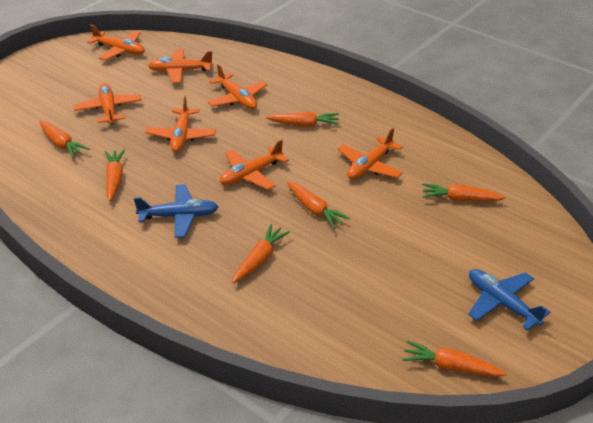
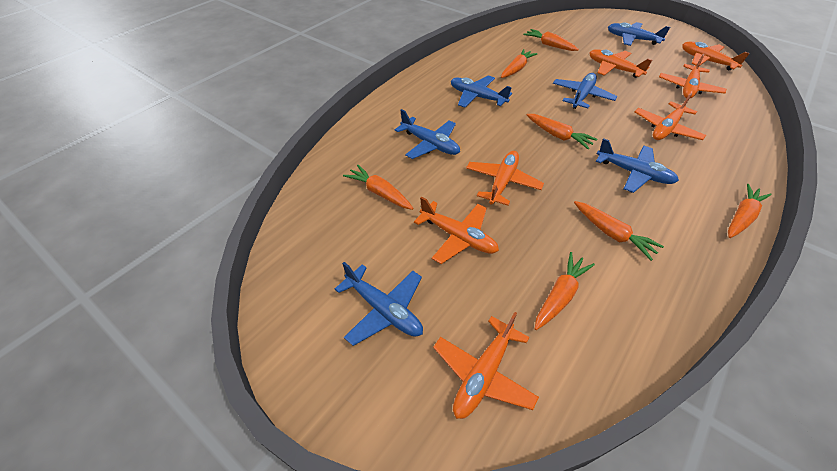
blue plane: 2 -> 6

